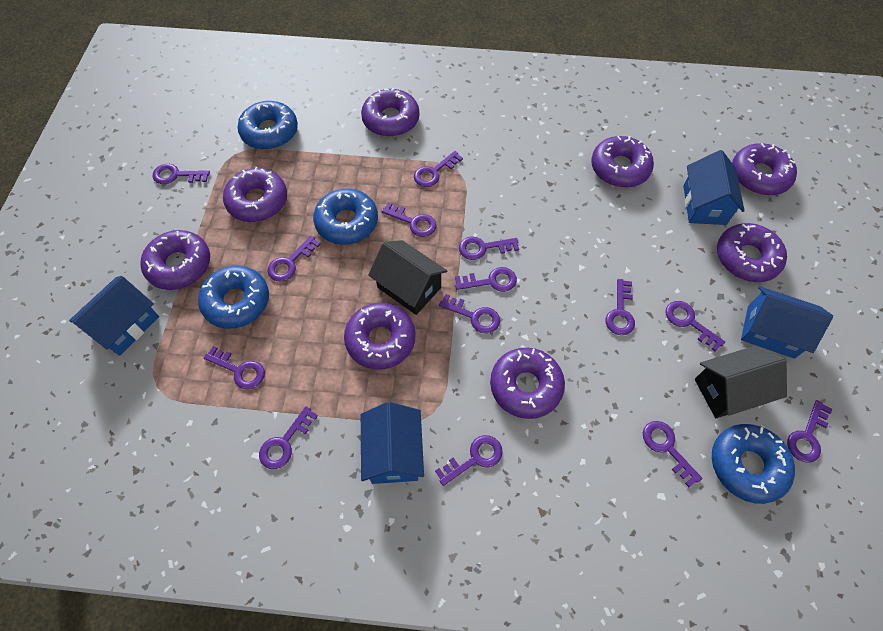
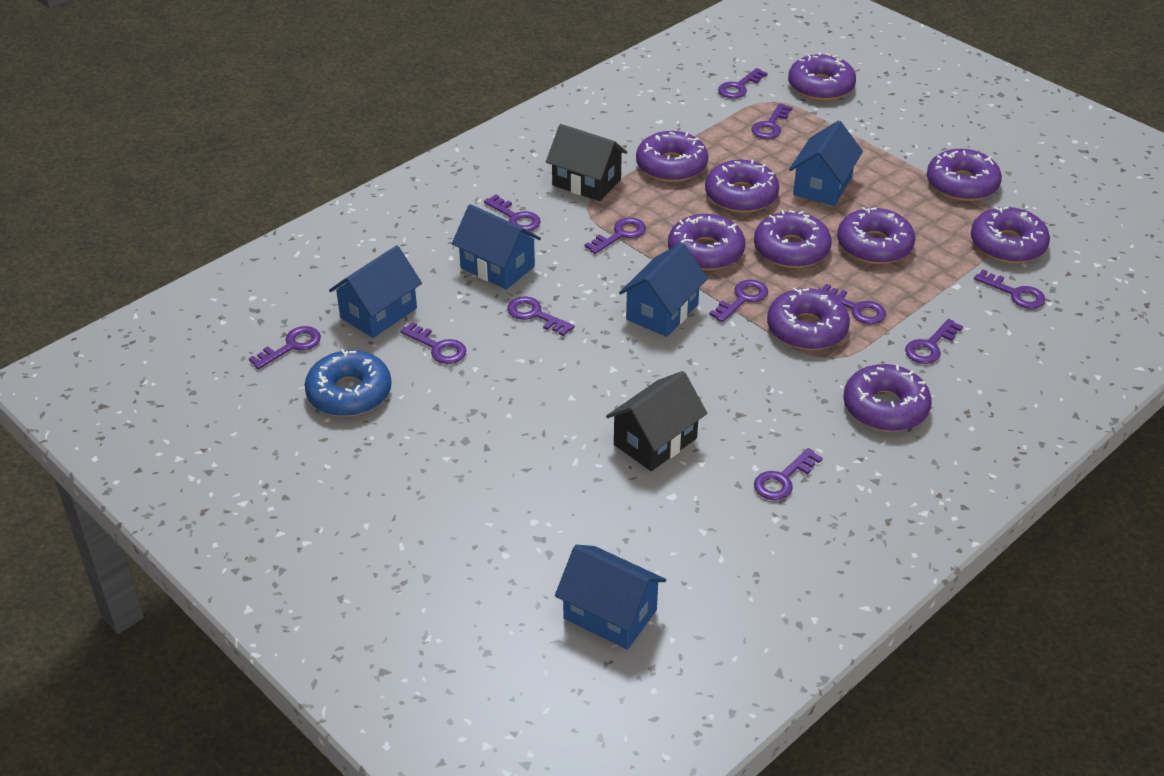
blue donut: 4 -> 1
blue house: 4 -> 5
purple donut: 8 -> 10
purple key: 14 -> 12

